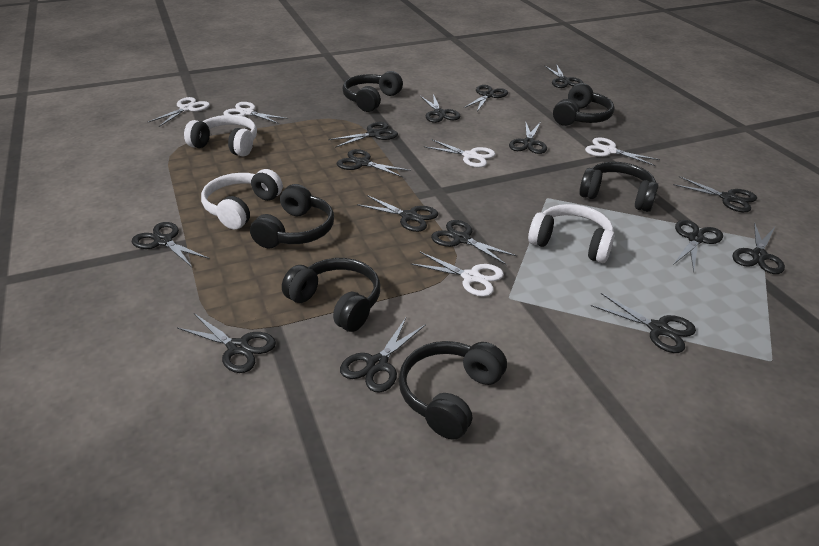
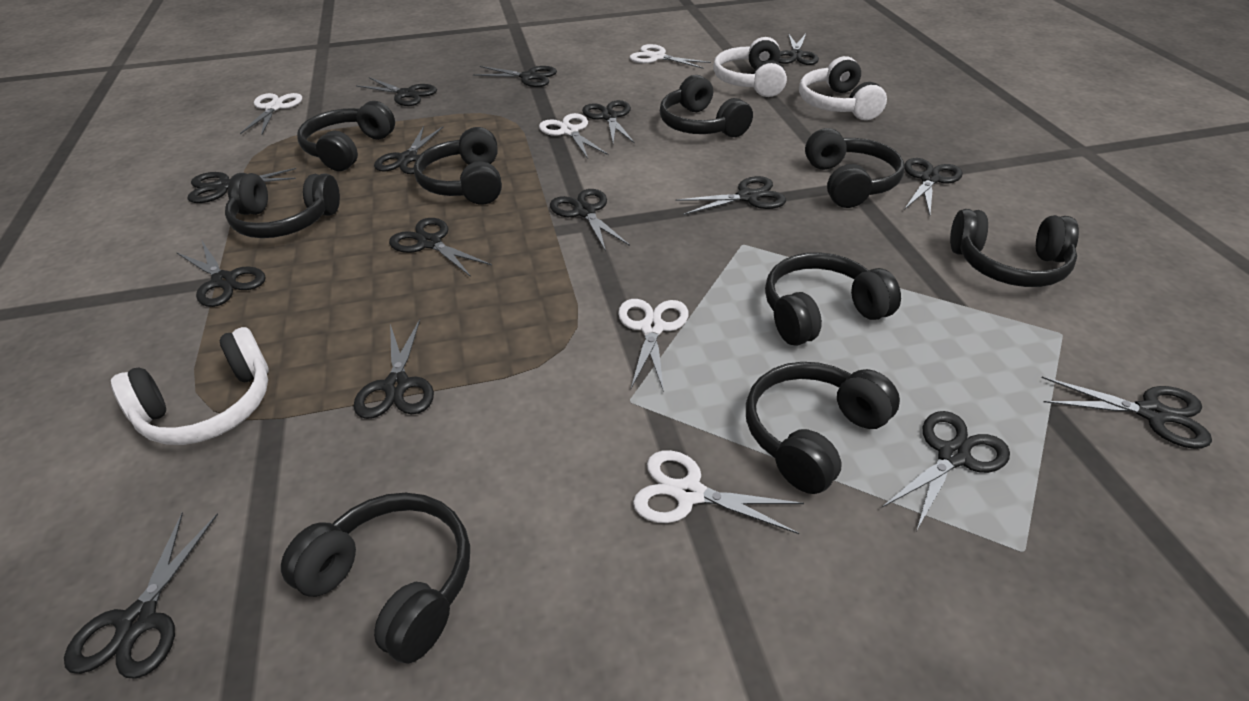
black headphones: 6 -> 9

